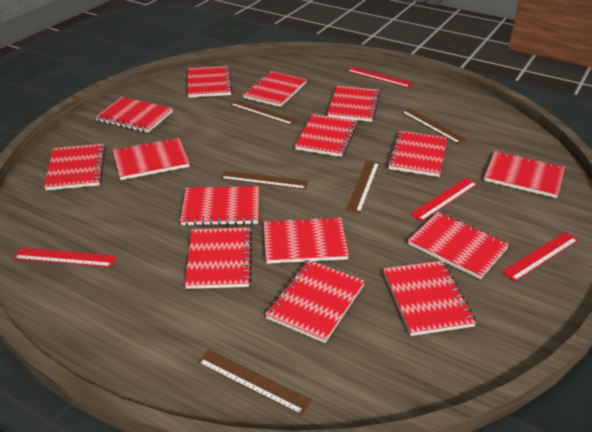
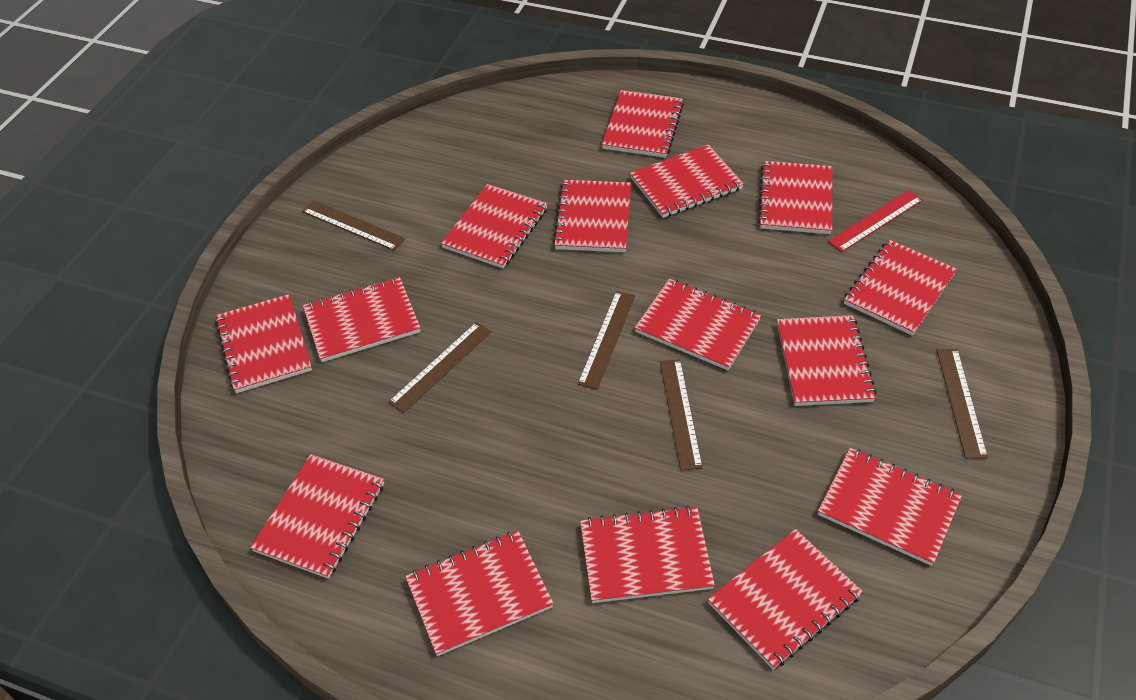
red ruler: 4 -> 1

